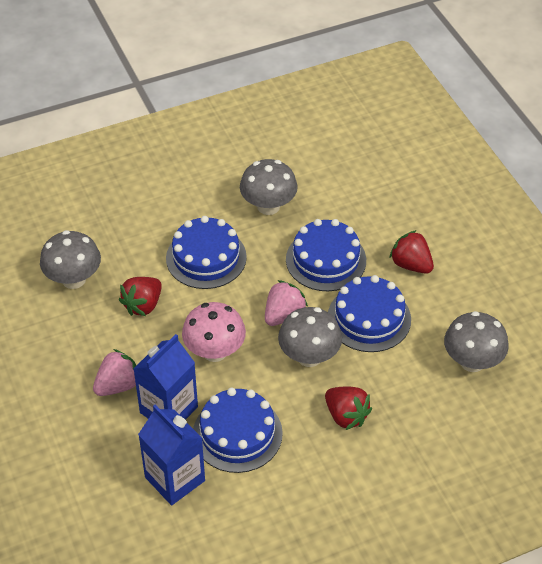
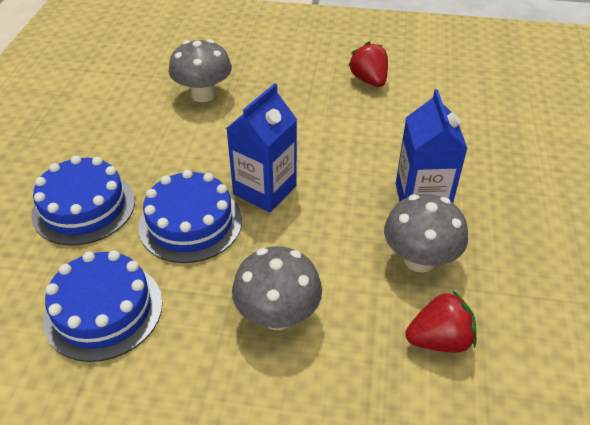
blue cake: 4 -> 3
grey mushroom: 4 -> 3
pink mushroom: 1 -> 0
pink strawberry: 2 -> 0
red strawberry: 3 -> 2

